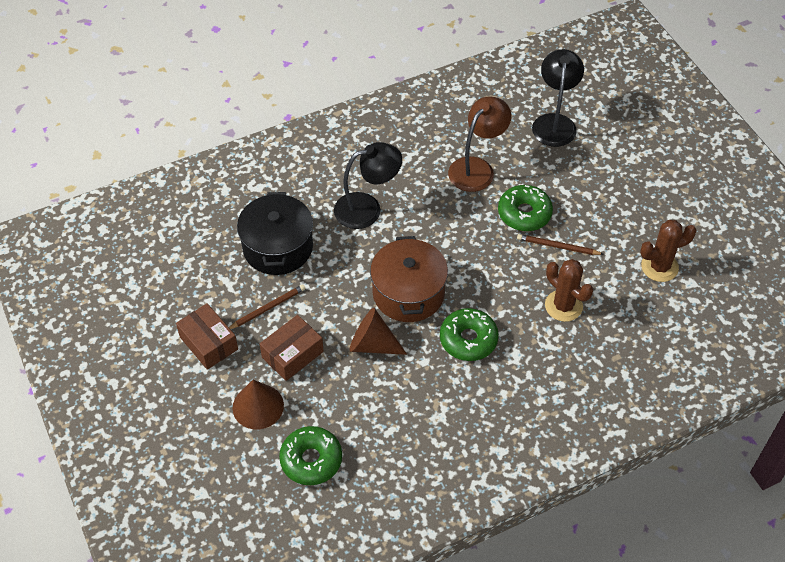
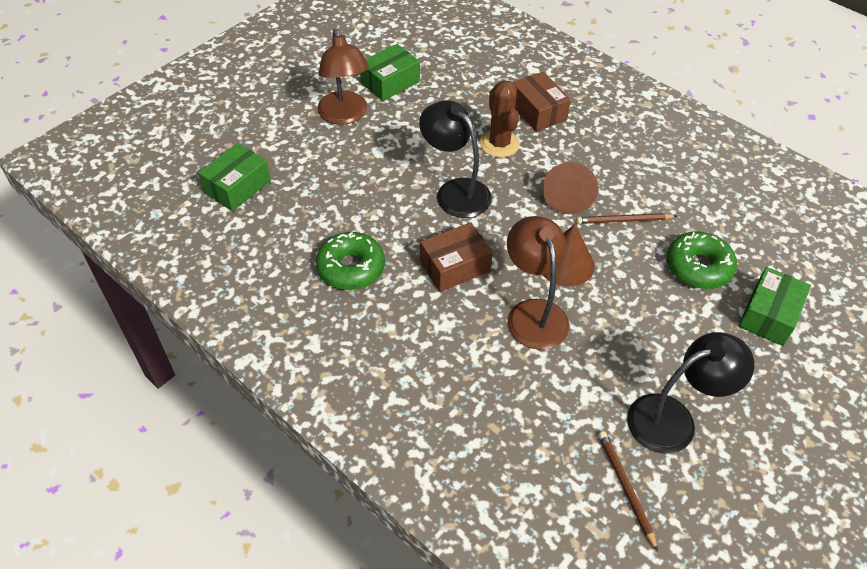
black pot: 1 -> 0
brown cactus: 2 -> 1
brown lamp: 1 -> 2
brown pot: 1 -> 0
green box: 0 -> 3
green donut: 3 -> 2

